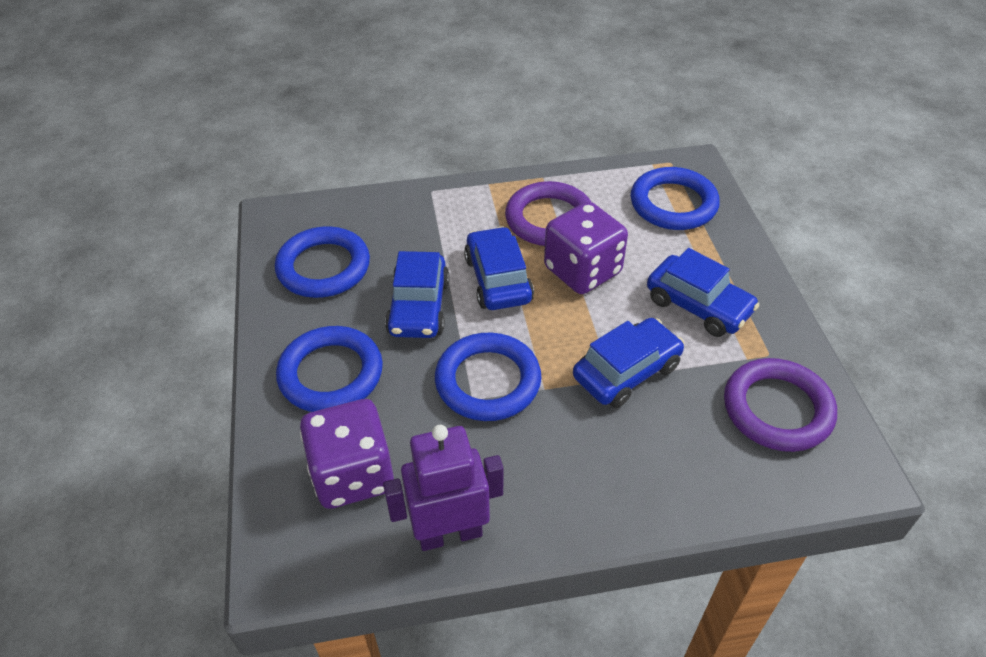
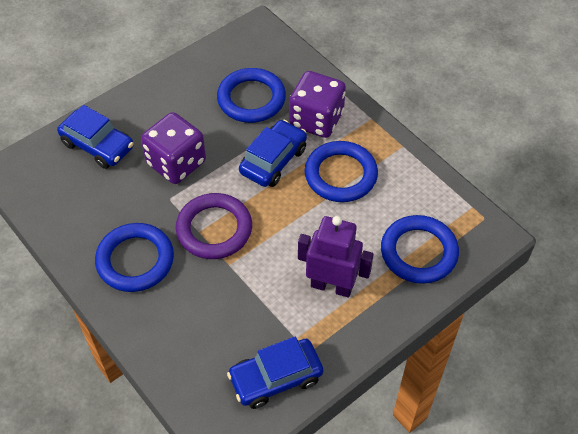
blue car: 4 -> 3
purple ring: 2 -> 1

